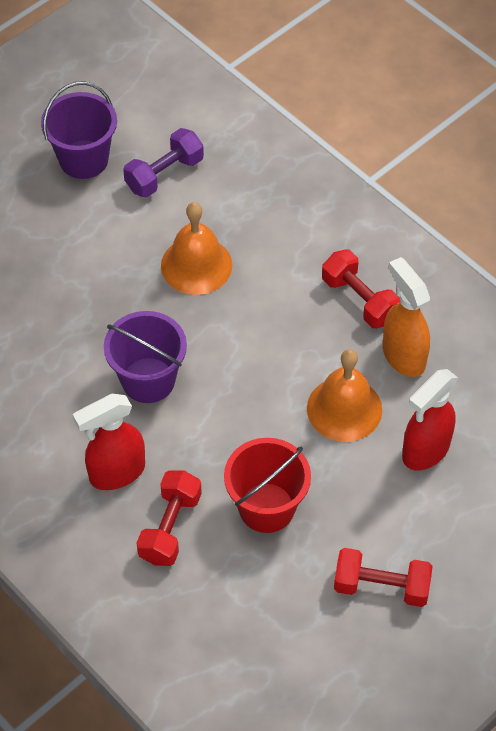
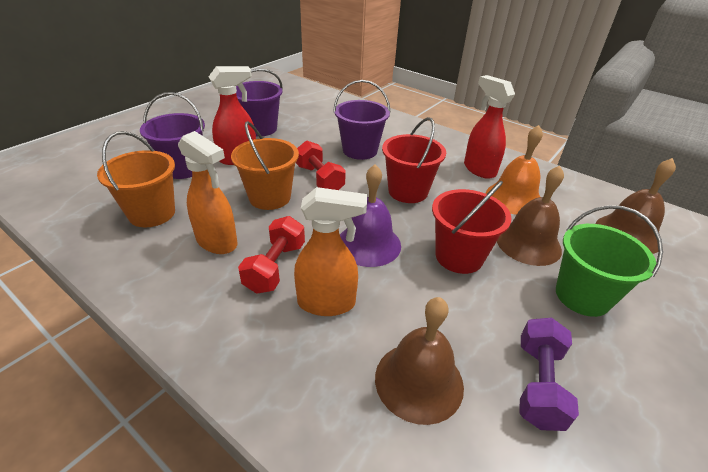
brown bell: 0 -> 3
green bucket: 0 -> 1
orange bell: 2 -> 1
orange bucket: 0 -> 2
orange spray bottle: 1 -> 2
purple bell: 0 -> 1
purple bucket: 2 -> 3
red bucket: 1 -> 2
red dumbbell: 3 -> 2

